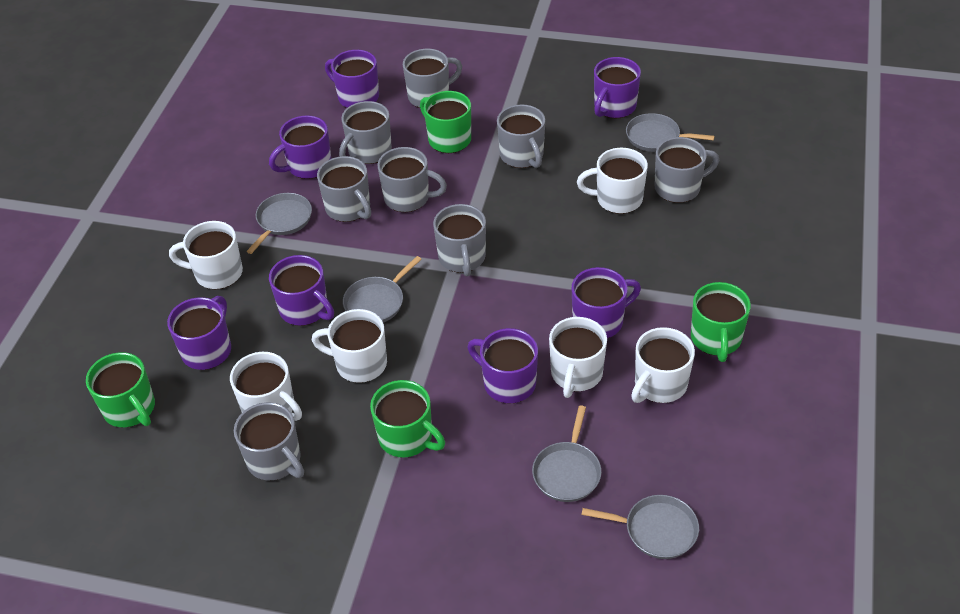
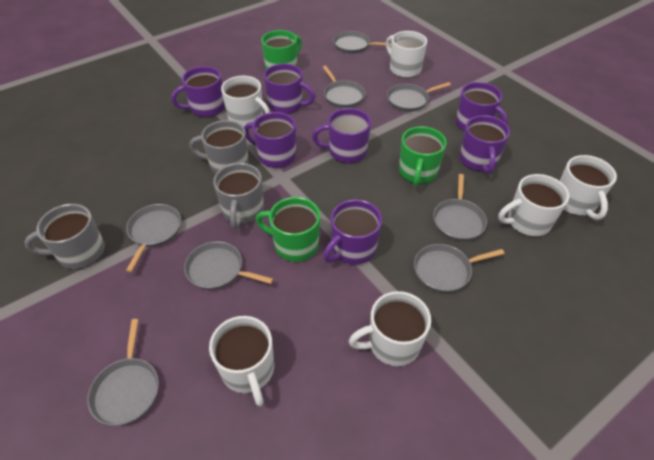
green mug: 4 -> 3
grey mug: 8 -> 3
grey pan: 5 -> 8

